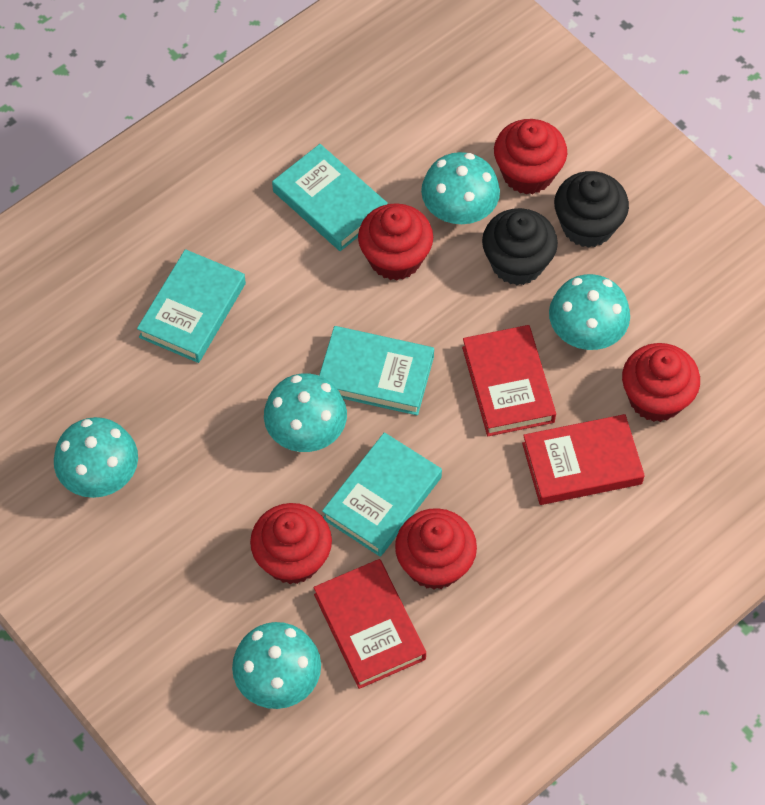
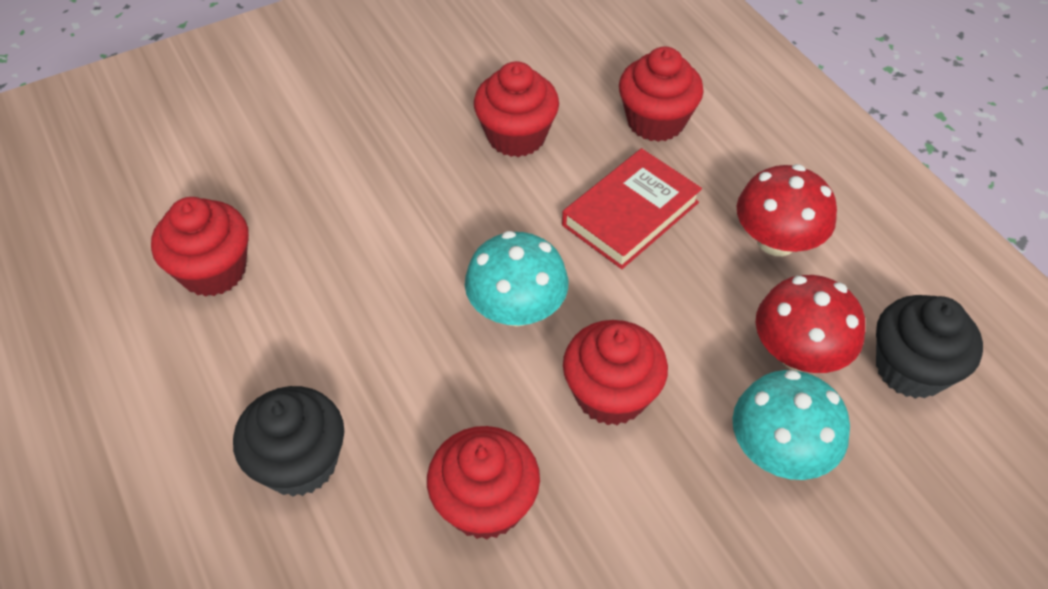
red book: 3 -> 1
red mushroom: 0 -> 2
turquoise book: 4 -> 0
turquoise mushroom: 5 -> 2

